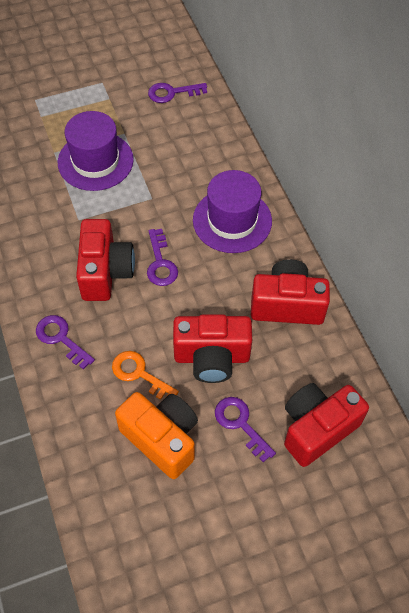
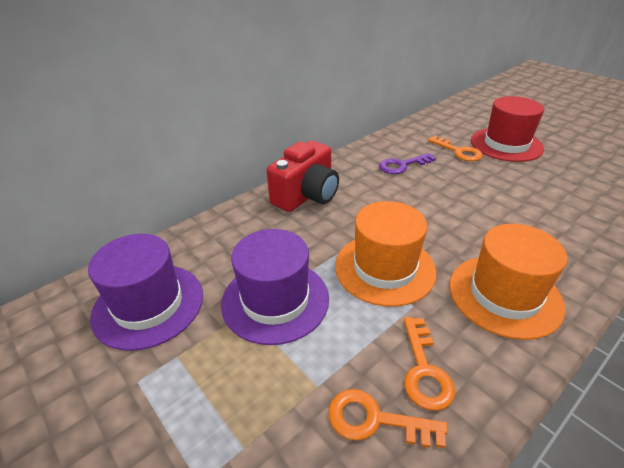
orange camera: 1 -> 0
orange hat: 0 -> 2
orange key: 1 -> 3
purple key: 4 -> 1
red camera: 4 -> 1
red hat: 0 -> 1

